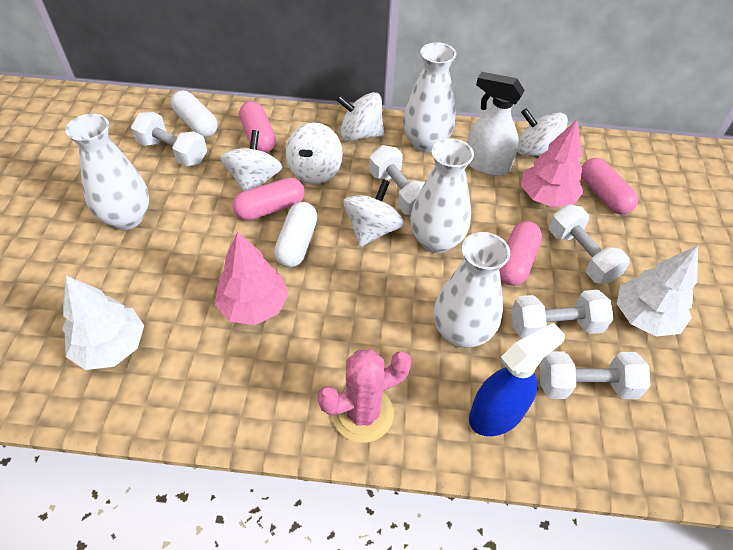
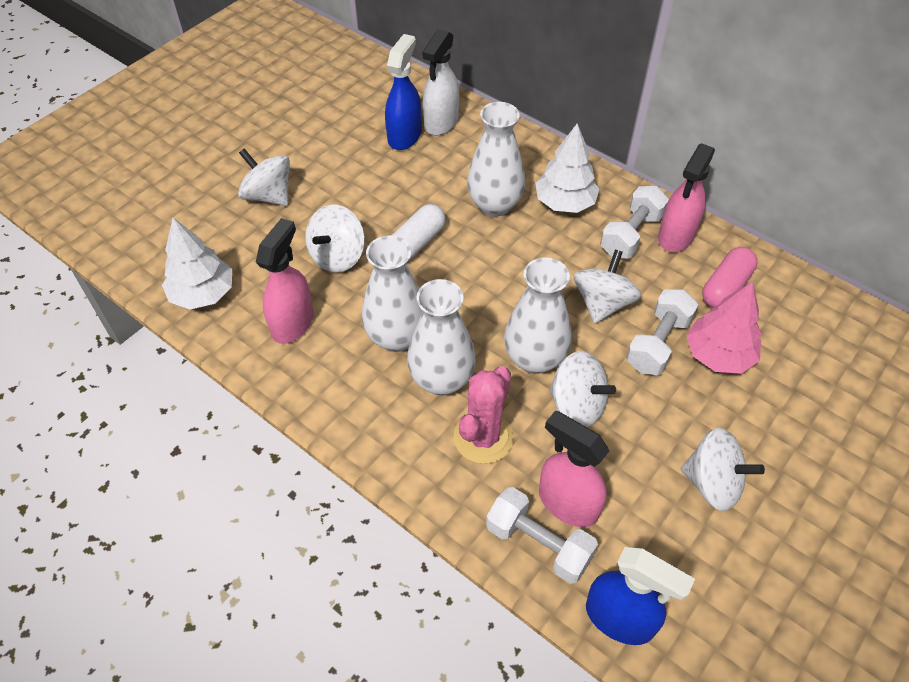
blue spray bottle: 1 -> 2
pink capsule: 4 -> 1
pink spray bottle: 0 -> 3
pink tree: 2 -> 1
white capsule: 2 -> 1
white dumbbell: 5 -> 3

